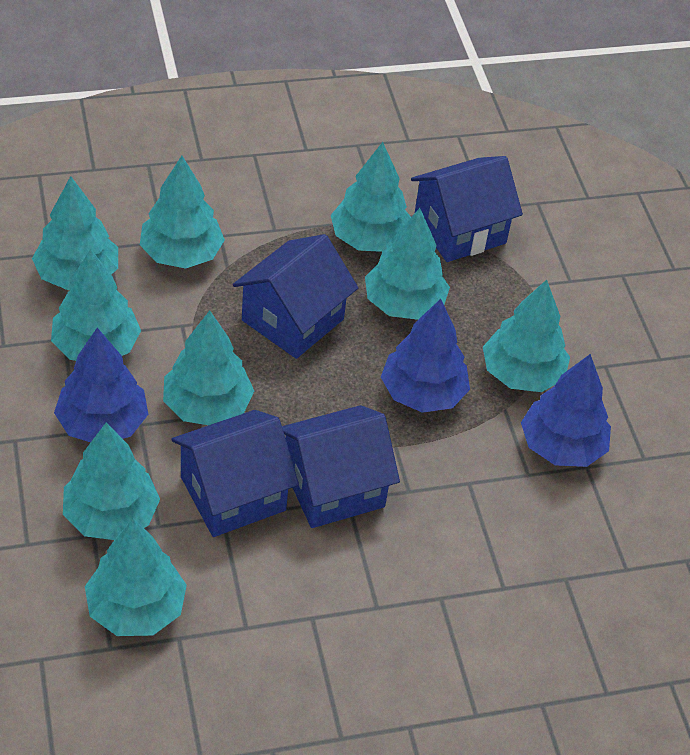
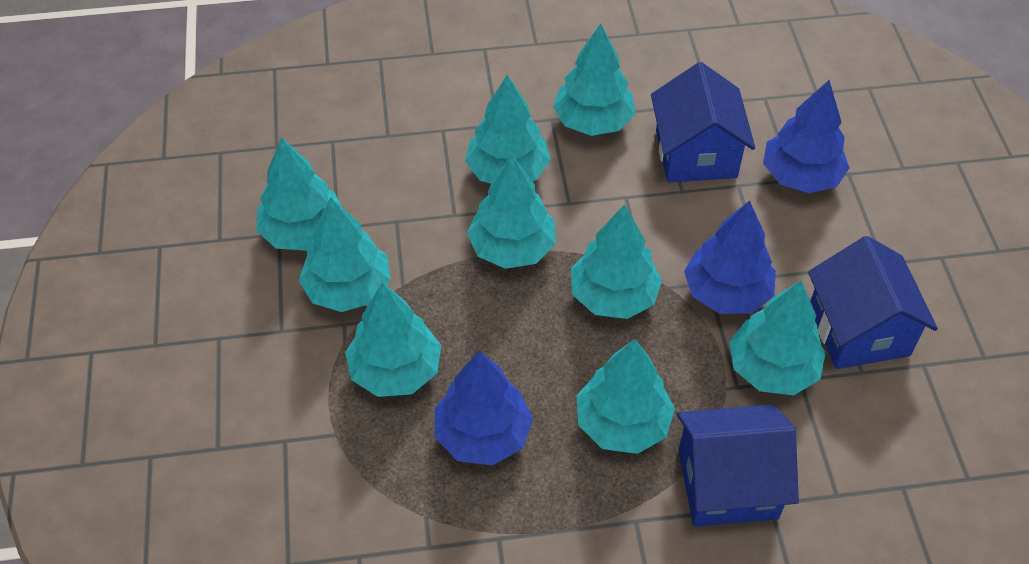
blue house: 4 -> 3

